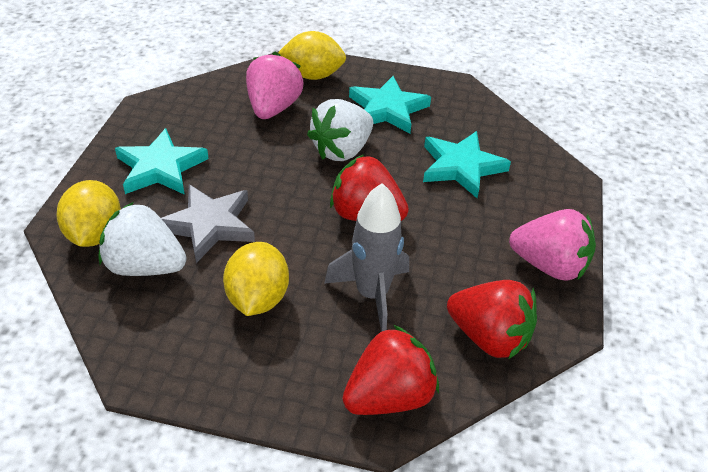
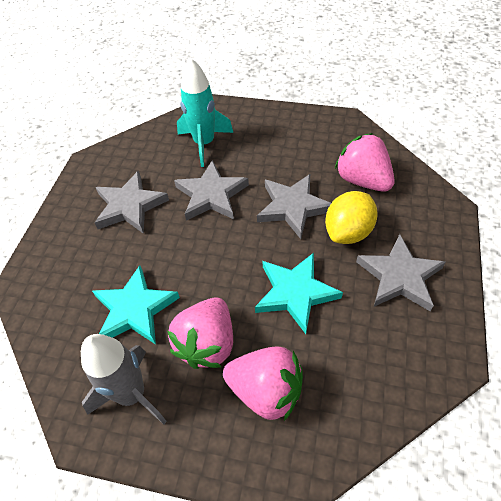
grey star: 1 -> 4
pink strawberry: 2 -> 3
red strawberry: 3 -> 0
turquoise rocket: 0 -> 1
turquoise star: 3 -> 2
white strawberry: 2 -> 0
yellow lemon: 3 -> 1

